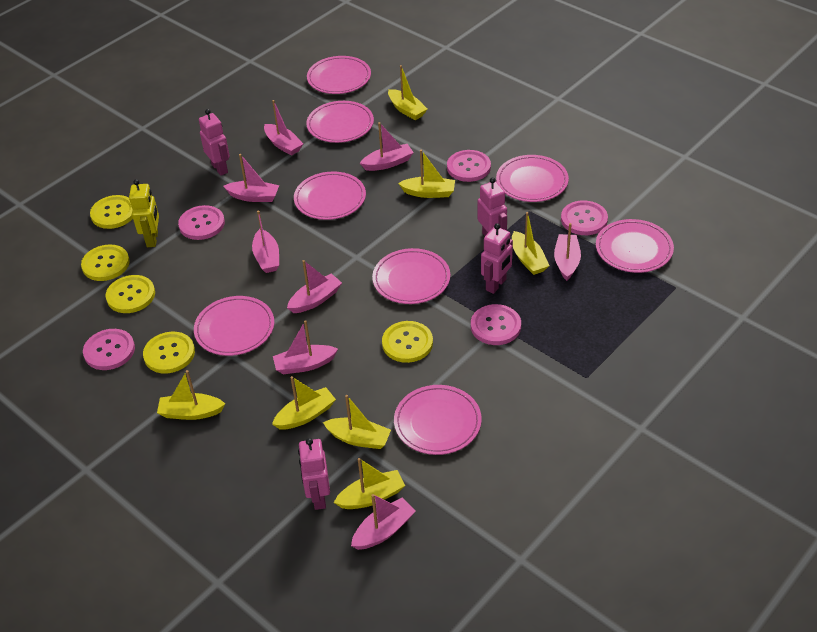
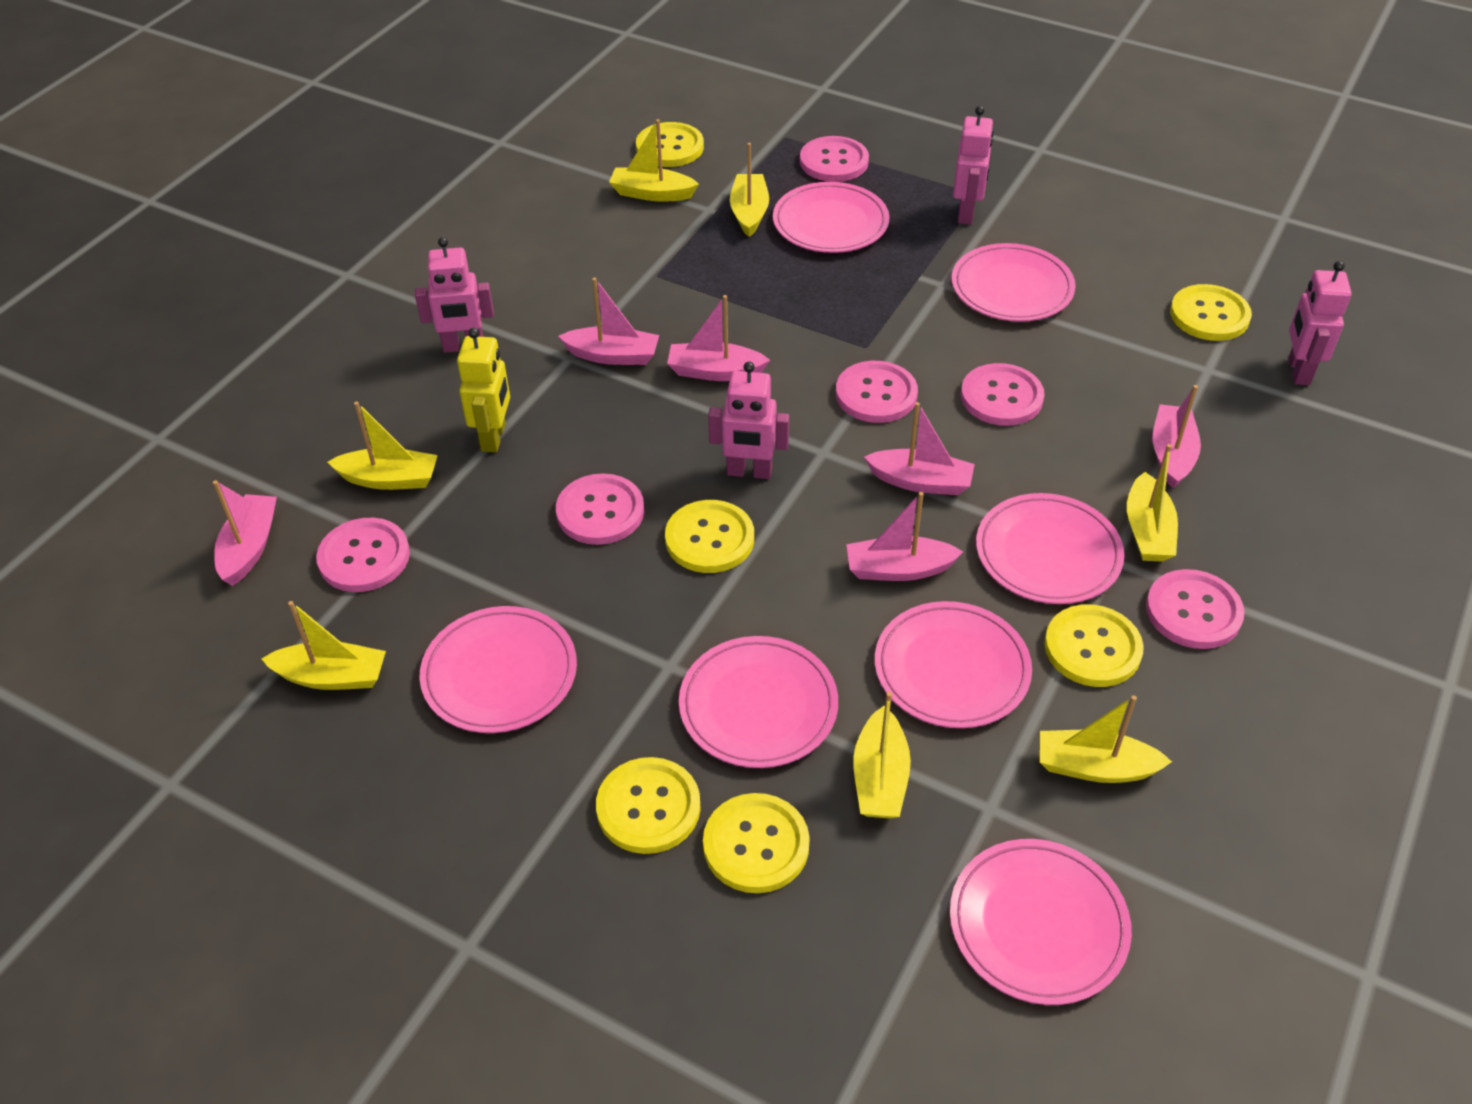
pink boat: 8 -> 6
pink button: 5 -> 6
pink plate: 8 -> 7
yellow button: 5 -> 6

